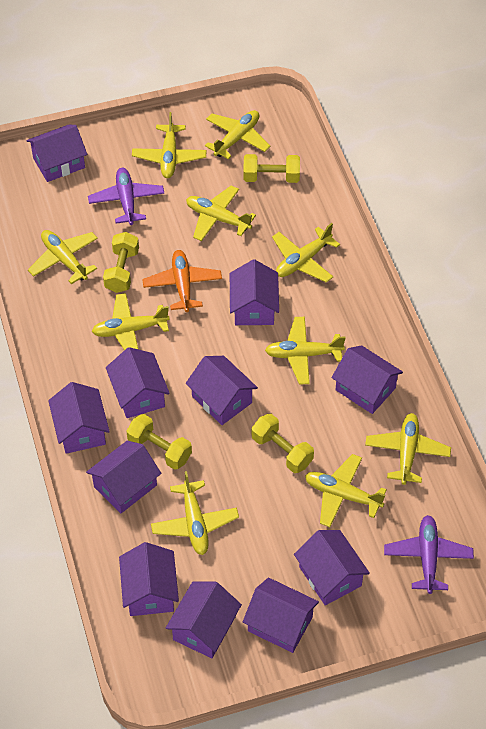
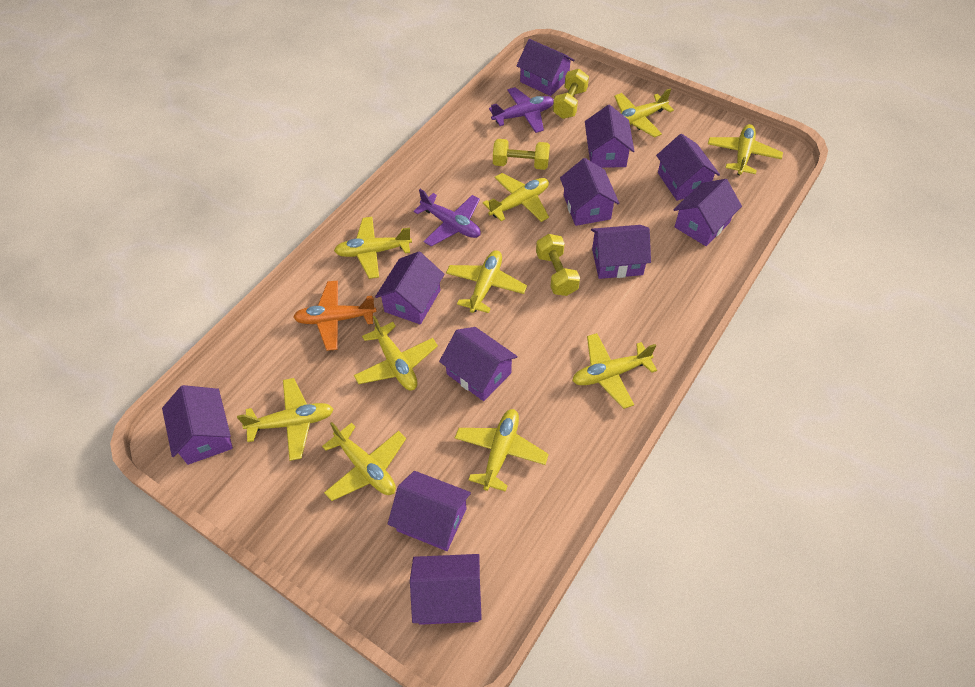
yellow dumbbell: 4 -> 3

